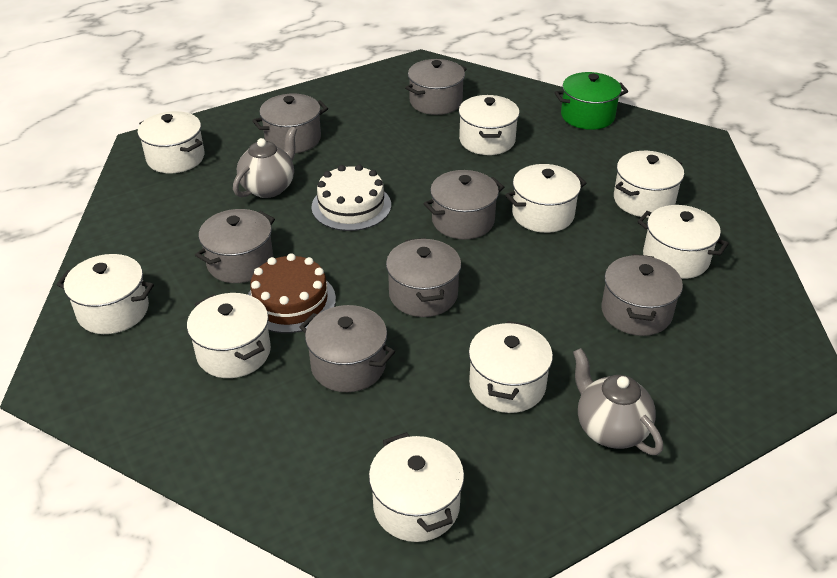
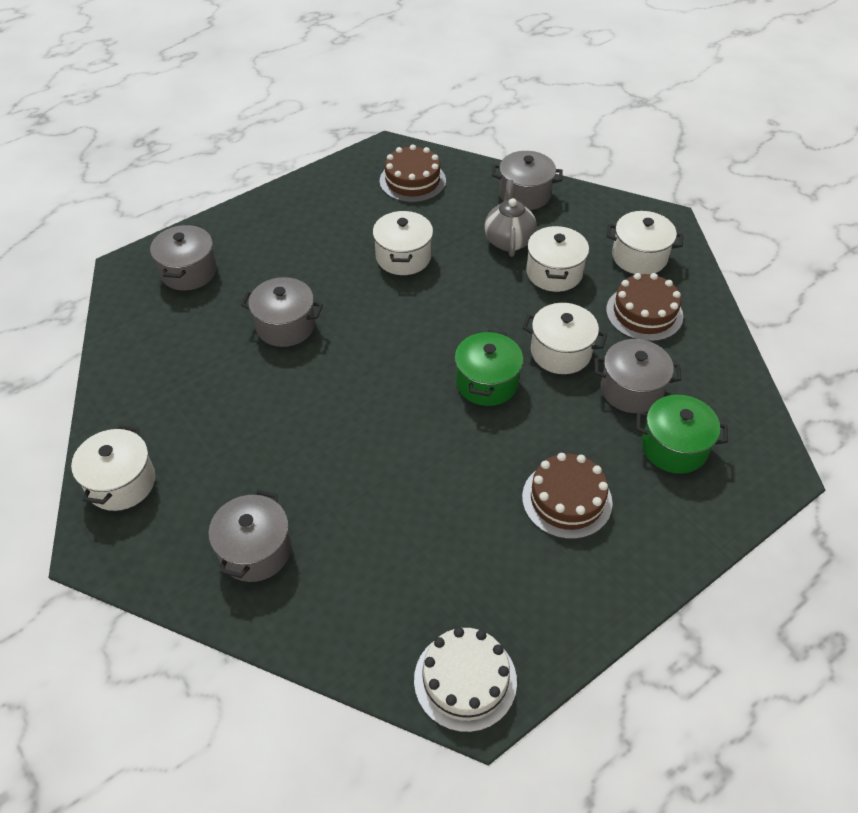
brown cake: 1 -> 3
green pot: 1 -> 2
grey pot: 7 -> 5
grey teapot: 2 -> 1
white pot: 9 -> 5

